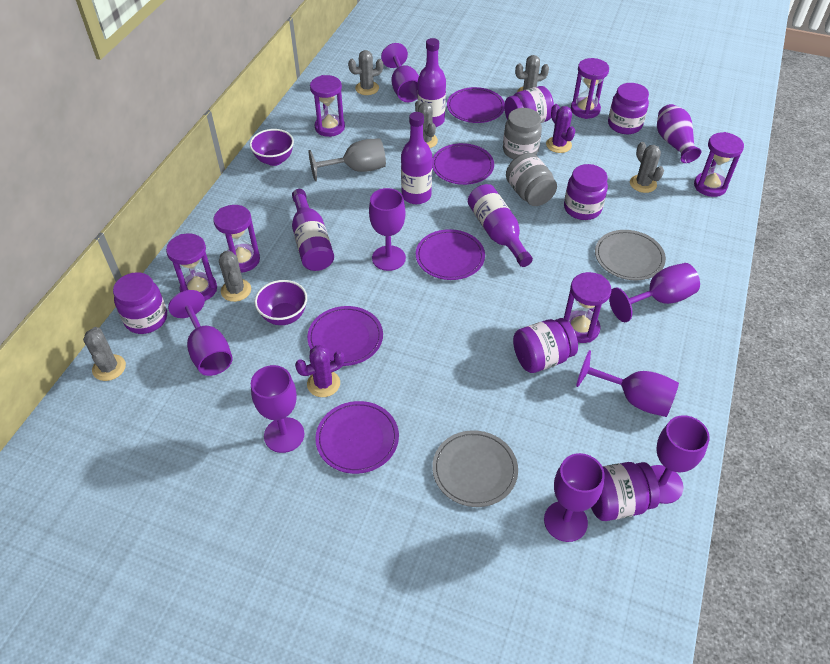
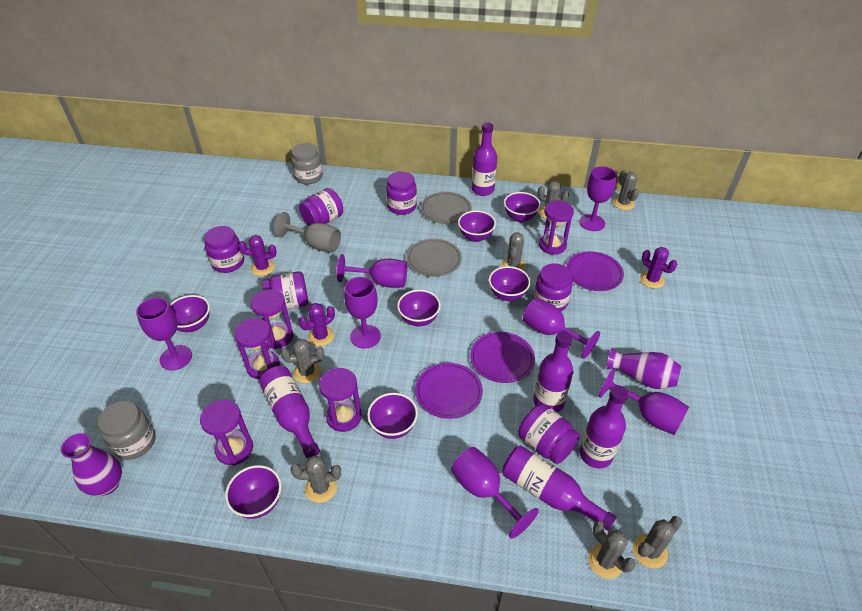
grey cactus: 6 -> 7
purple bottle: 4 -> 5
purple bowl: 2 -> 7
purple cactus: 2 -> 3
purple goblet: 8 -> 7
purple hourglass: 6 -> 5
purple plate: 5 -> 3
purple vase: 1 -> 2

